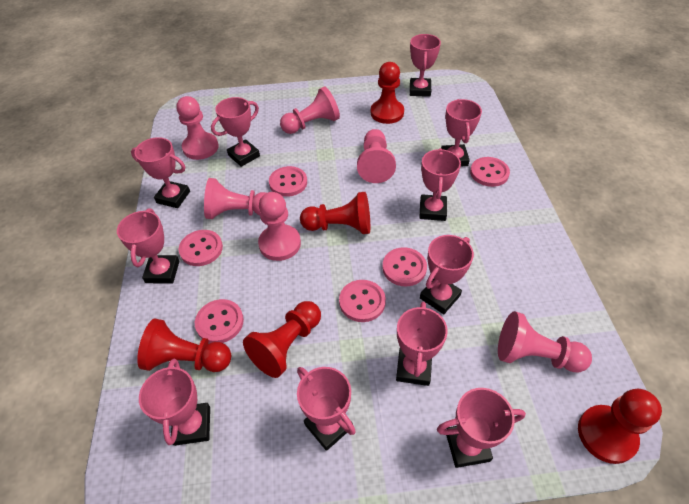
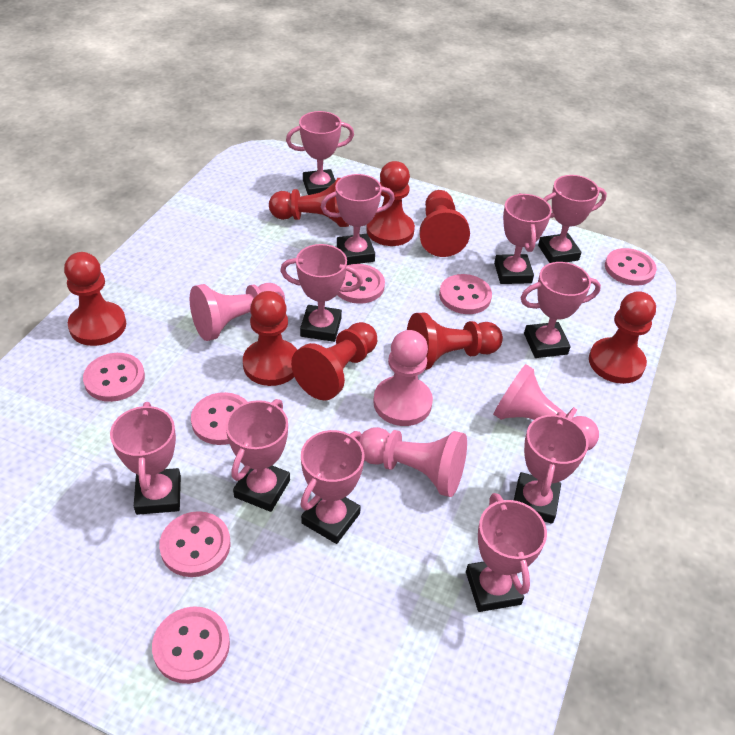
pink button: 6 -> 7
pink pawn: 6 -> 4
red pawn: 5 -> 8

